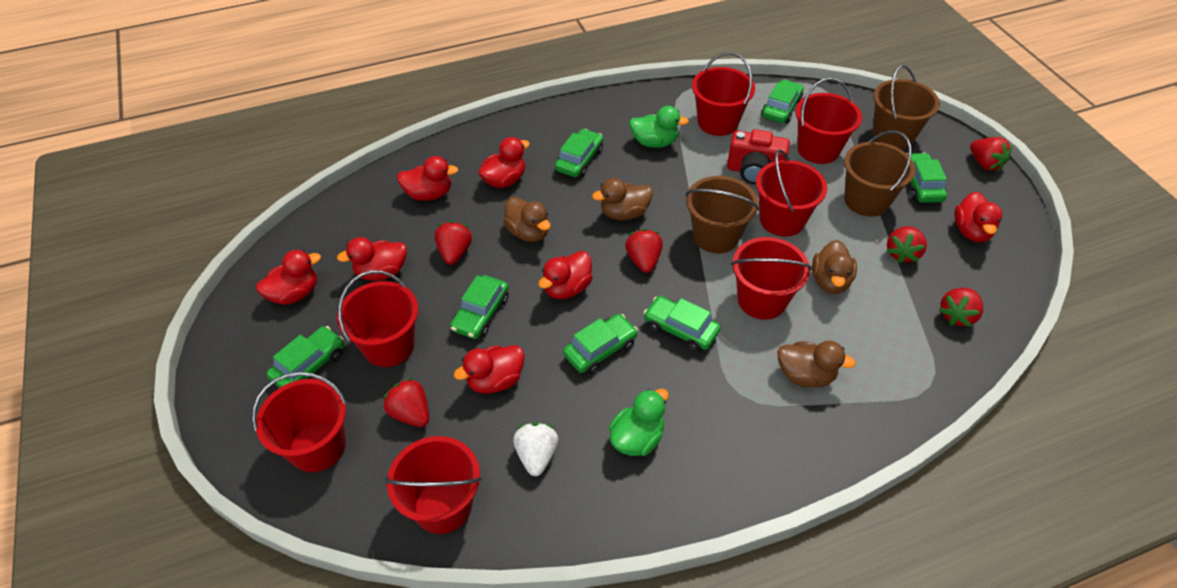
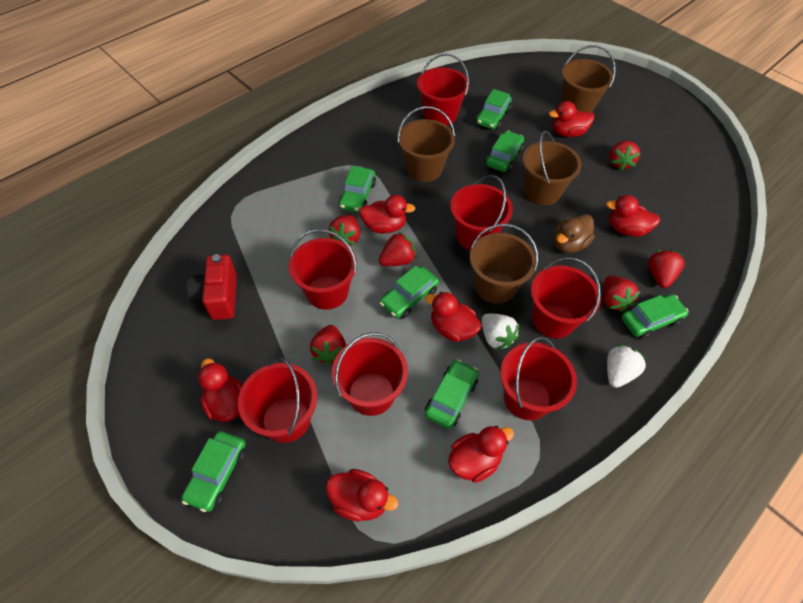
brown bucket: 3 -> 4
brown duck: 4 -> 1
green duck: 2 -> 0
white strawberry: 1 -> 2

